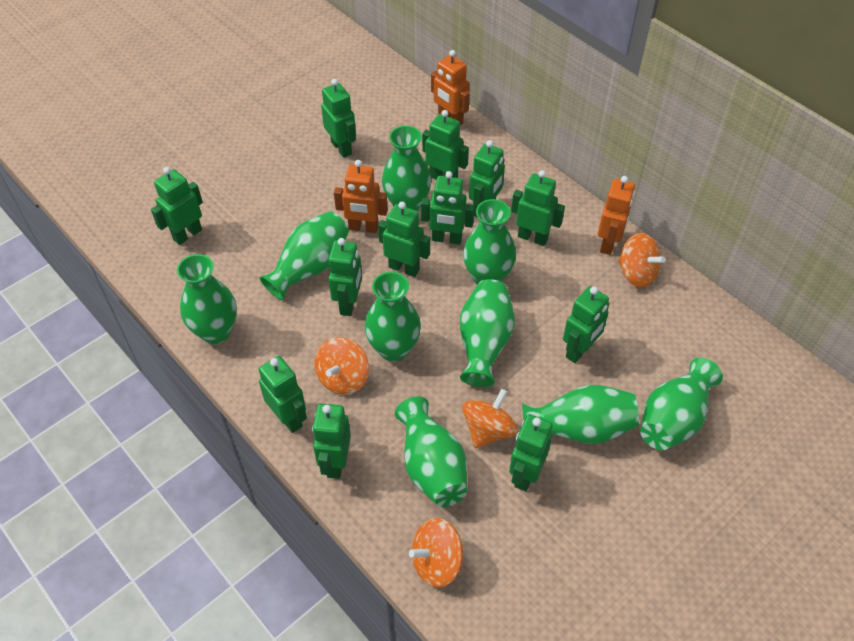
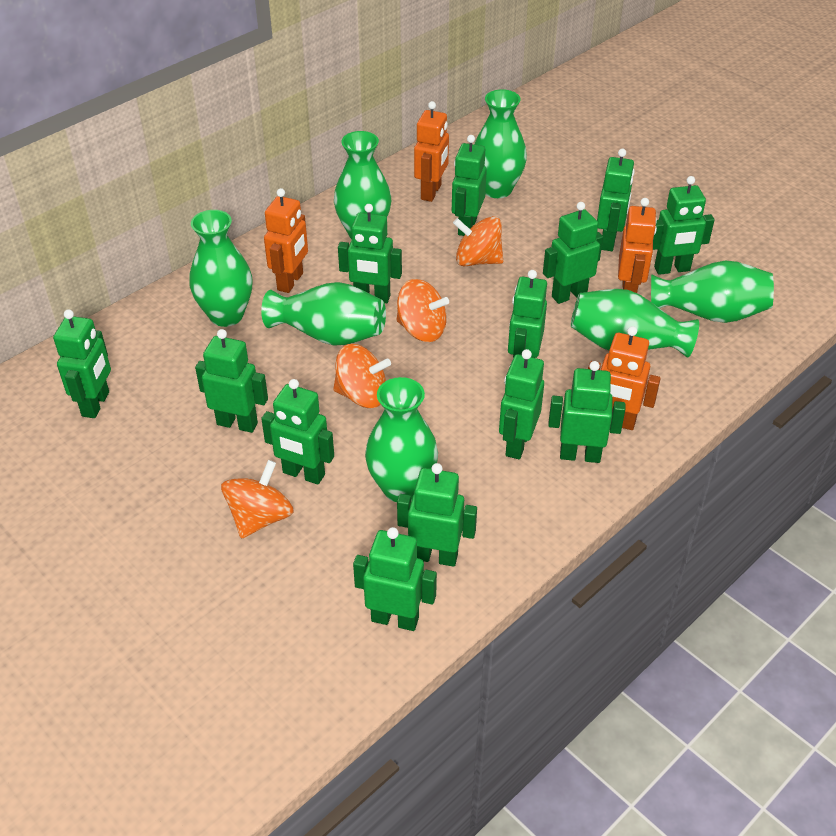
green robot: 12 -> 13
green vase: 9 -> 7
orange robot: 3 -> 4

